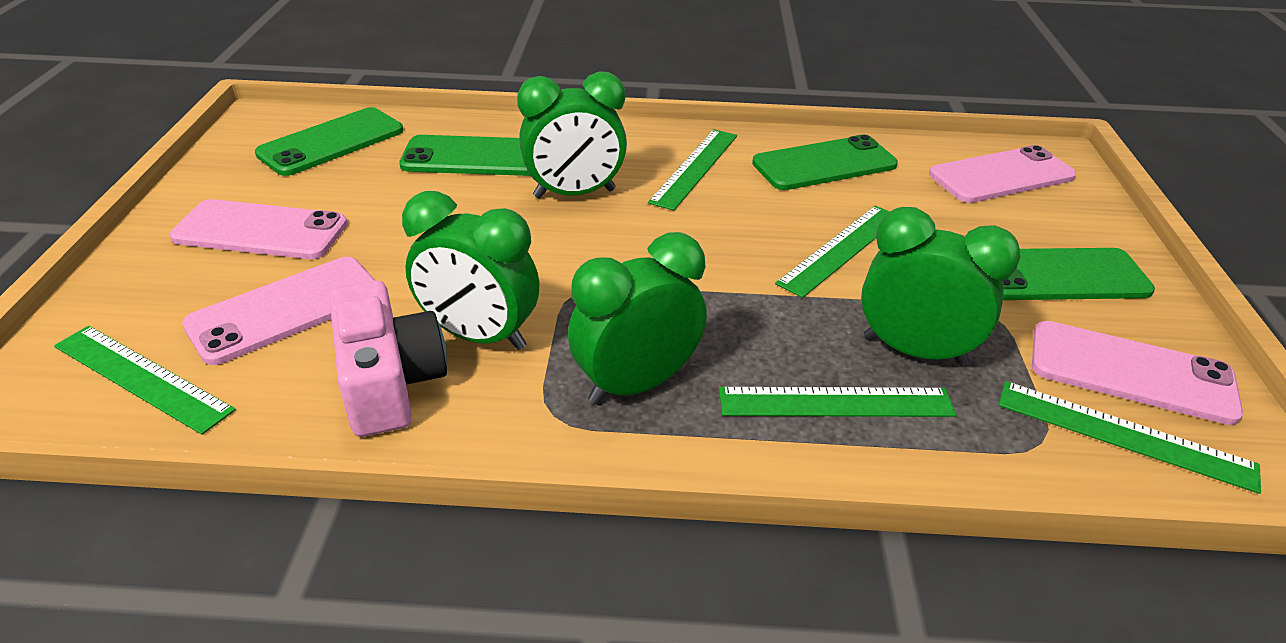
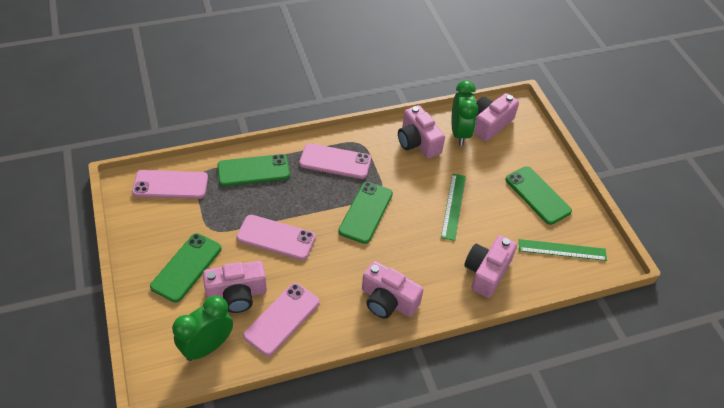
green clock: 4 -> 2
green ruler: 5 -> 2
pink camera: 1 -> 5

